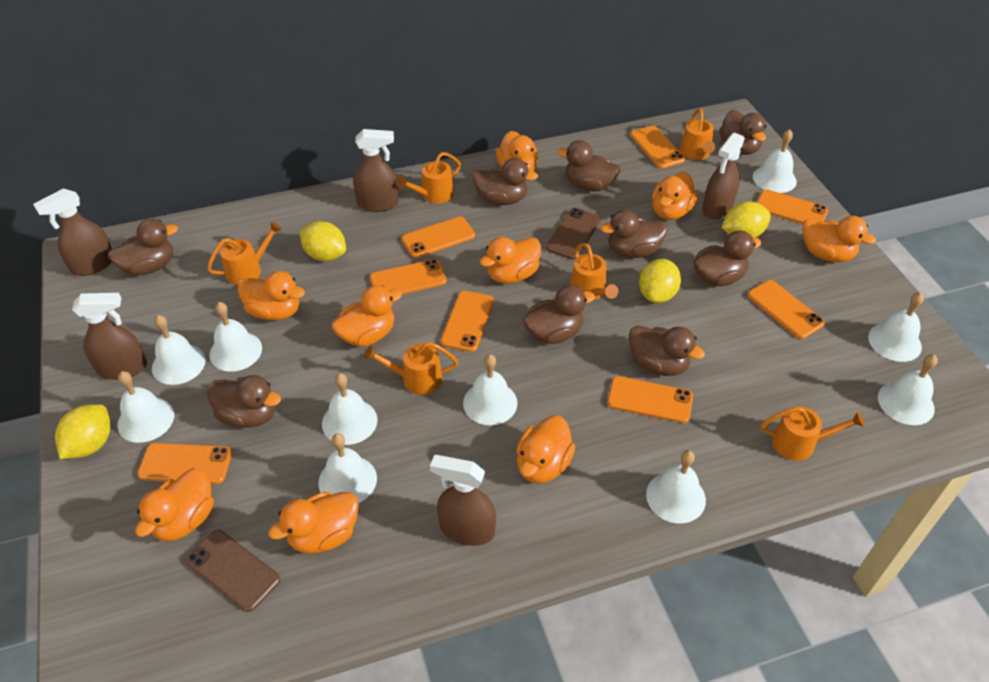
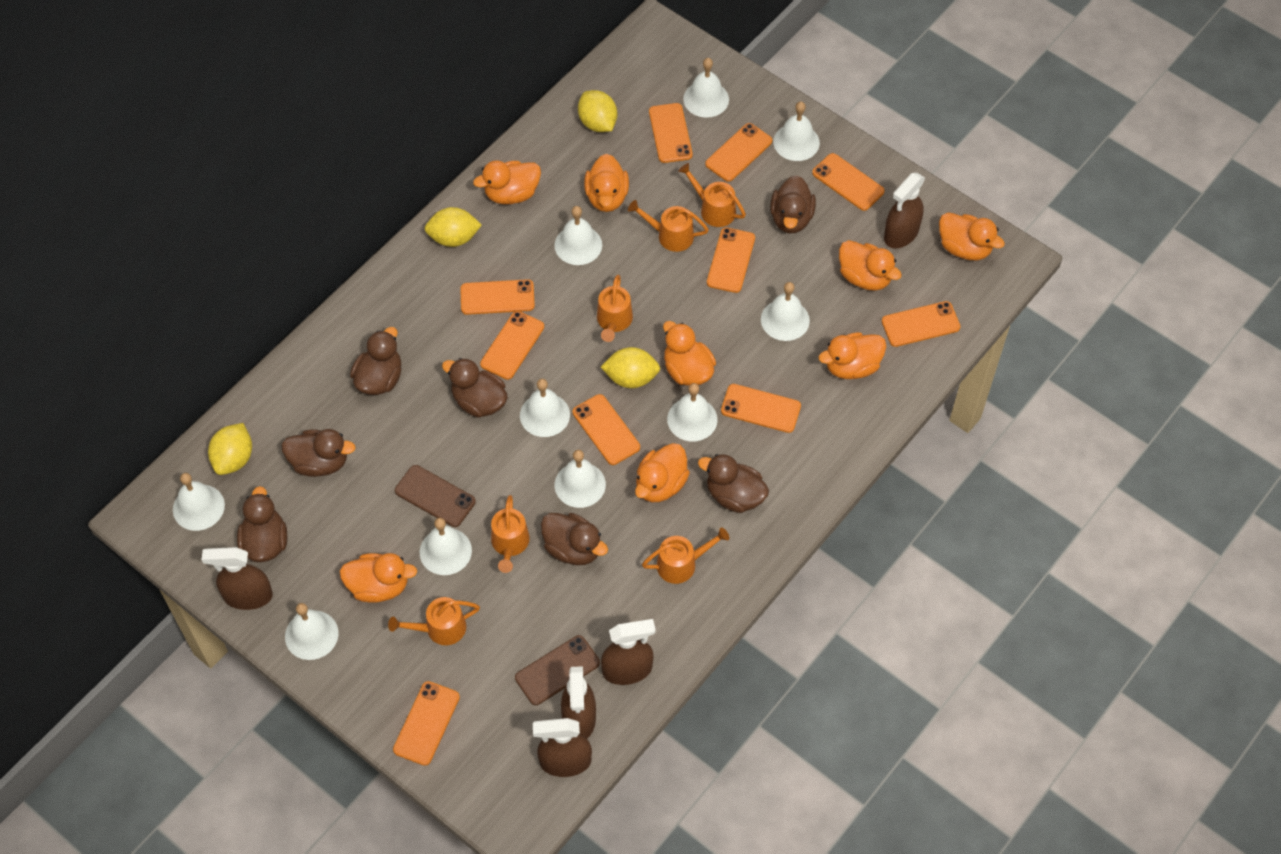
brown duck: 9 -> 7
orange duck: 9 -> 8
orange phone: 8 -> 10

